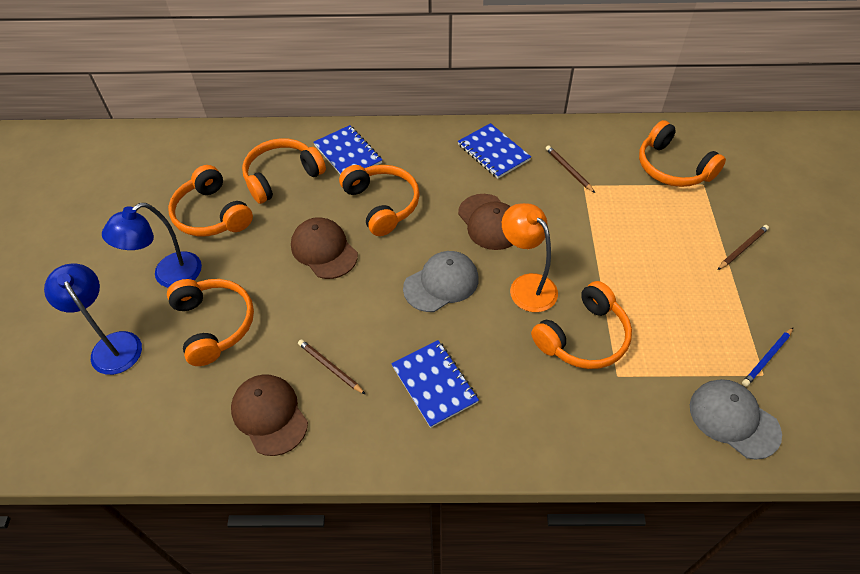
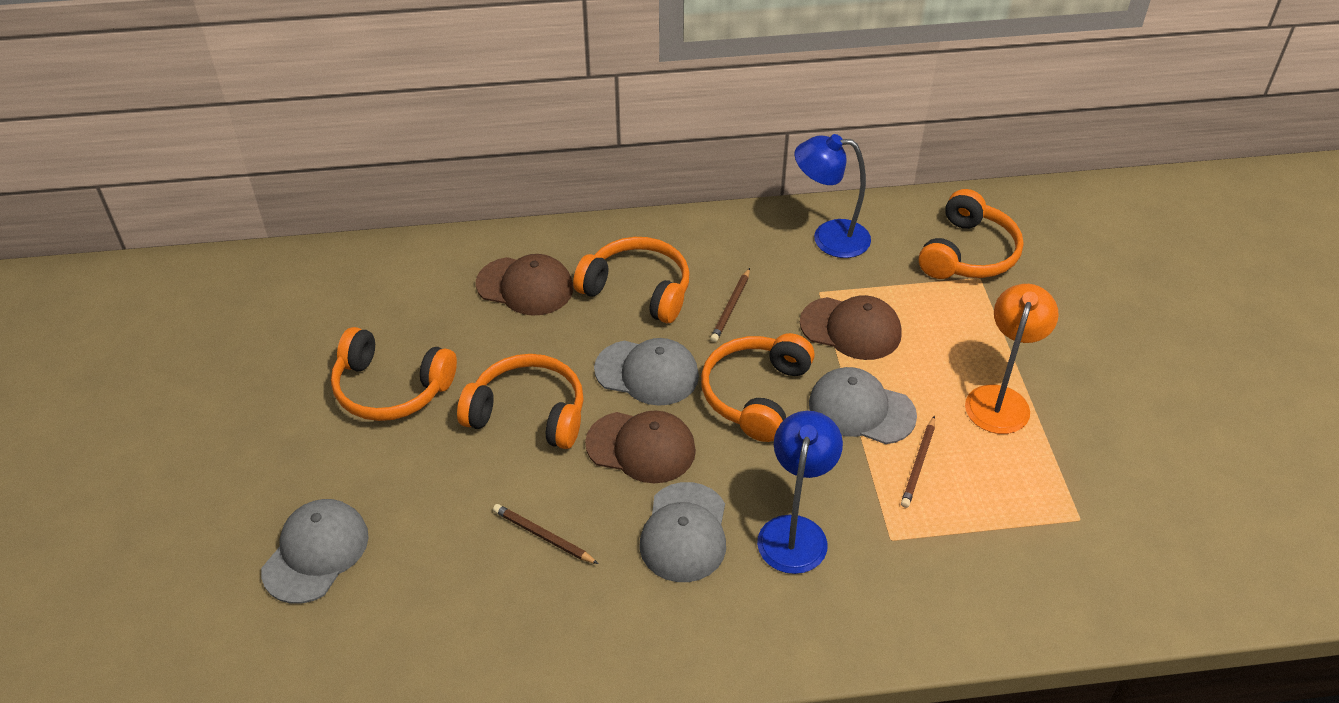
blue notebook: 3 -> 0
blue pencil: 1 -> 0
grey cap: 2 -> 4
orange headphones: 6 -> 5

